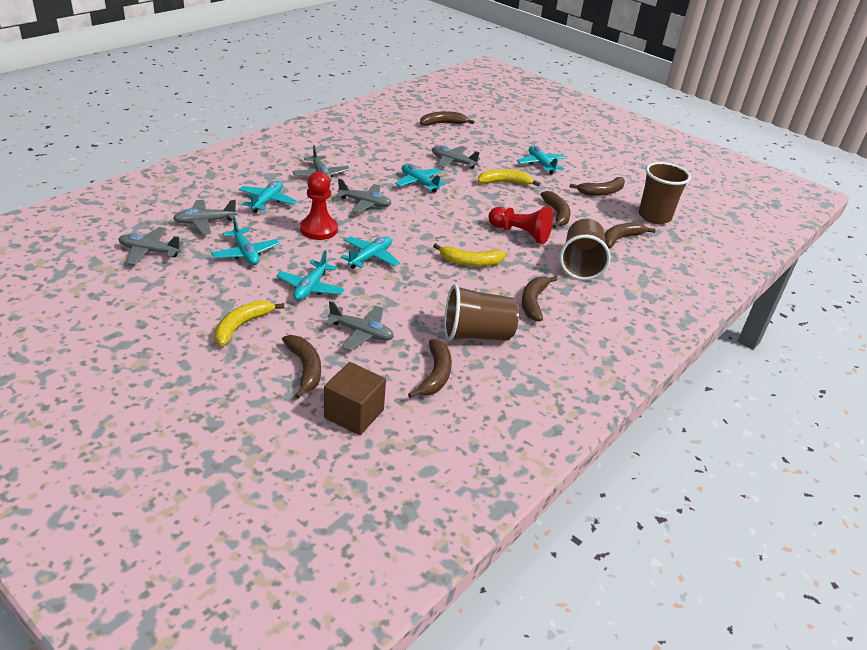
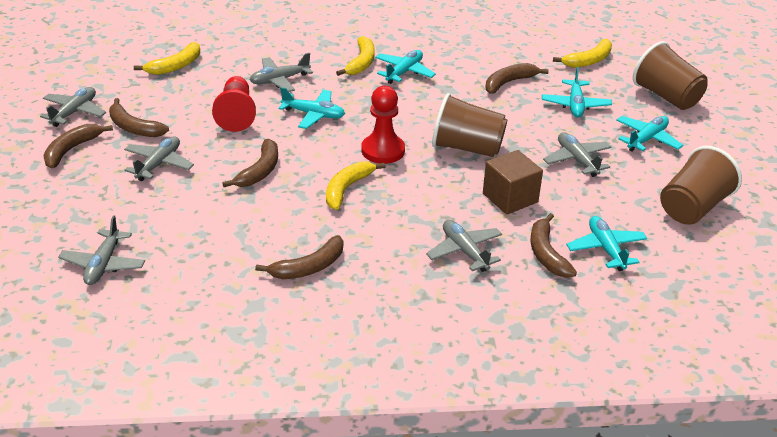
brown banana: 7 -> 6
turquoise plane: 6 -> 5
yellow banana: 3 -> 4

